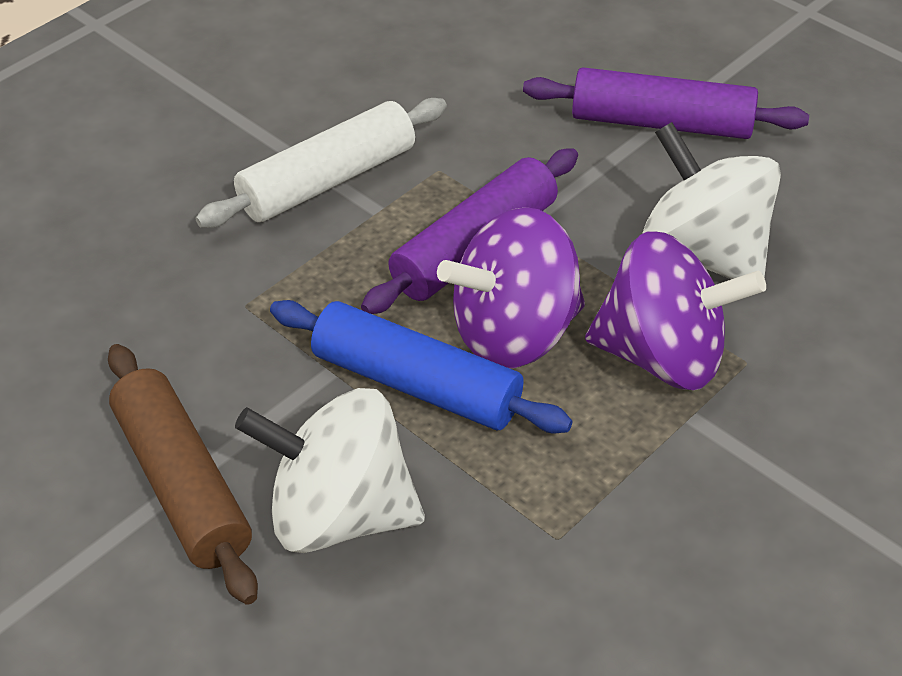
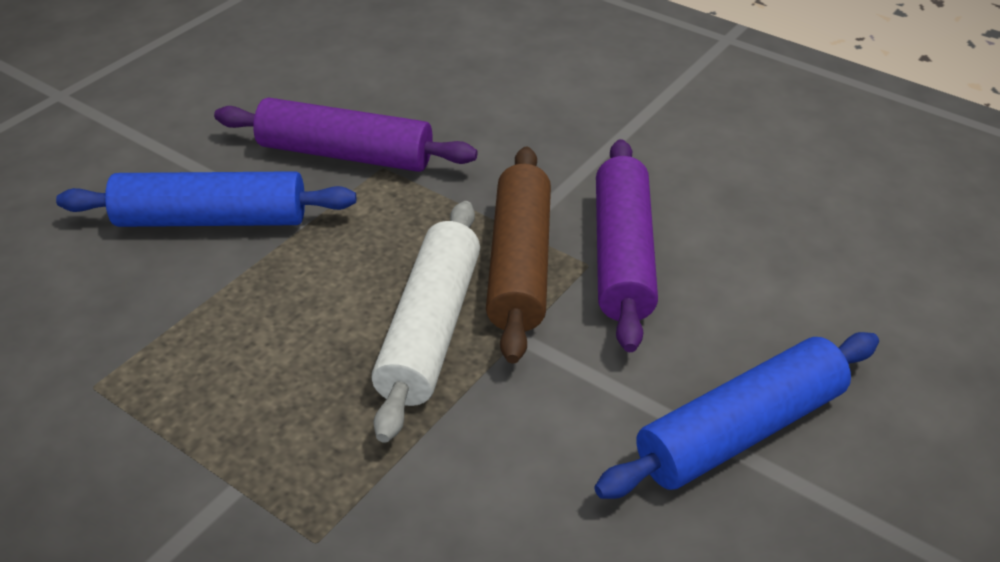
blue rolling pin: 1 -> 2
purple spinning top: 2 -> 0
white spinning top: 2 -> 0

